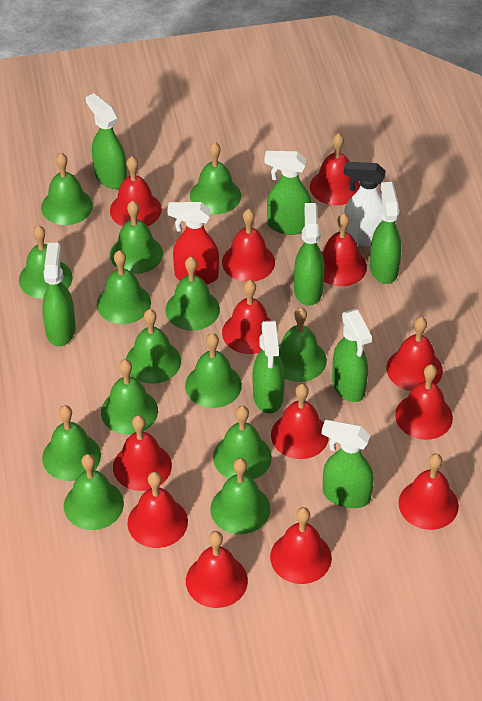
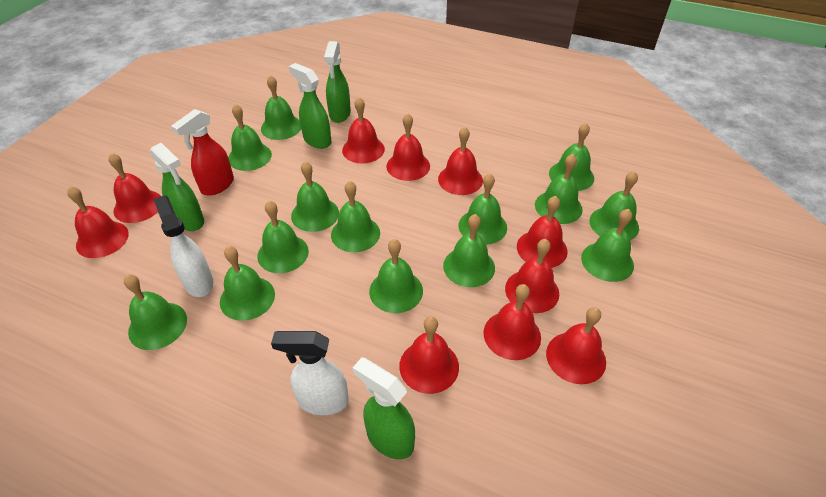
green spray bottle: 8 -> 4
red bell: 13 -> 10
white spray bottle: 1 -> 2

